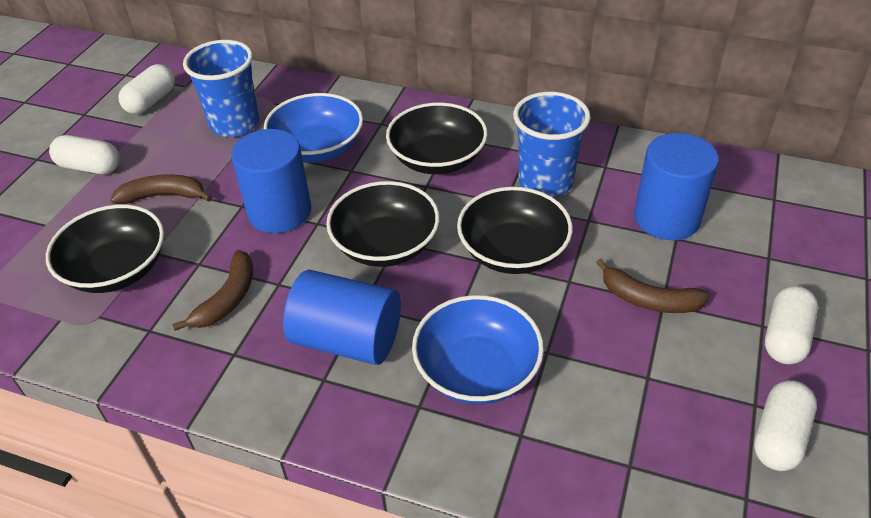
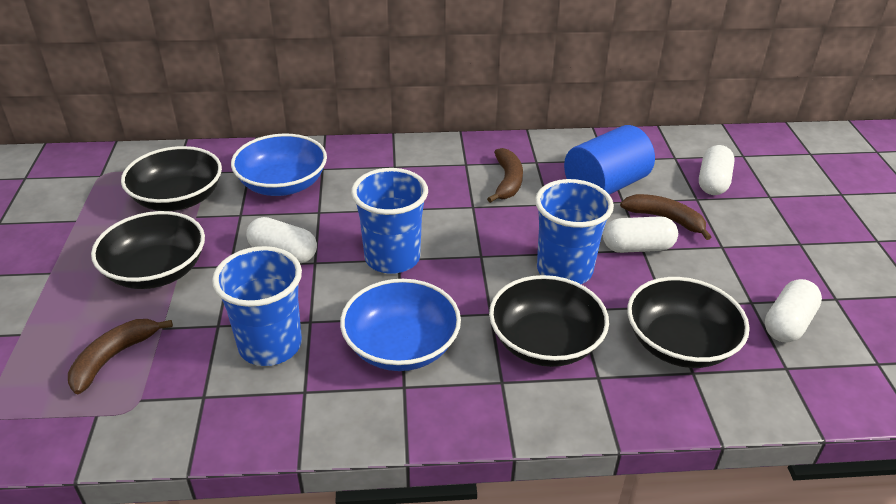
blue cup: 2 -> 3
blue cylinder: 3 -> 1

